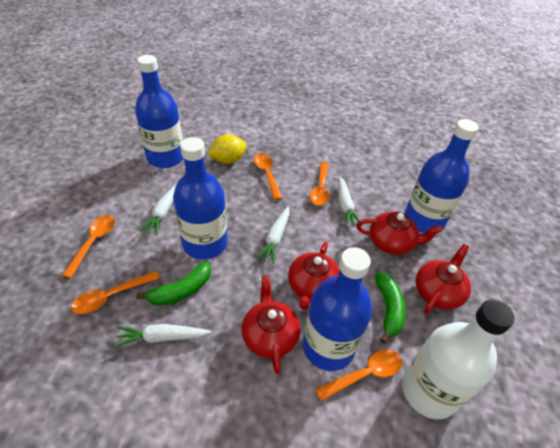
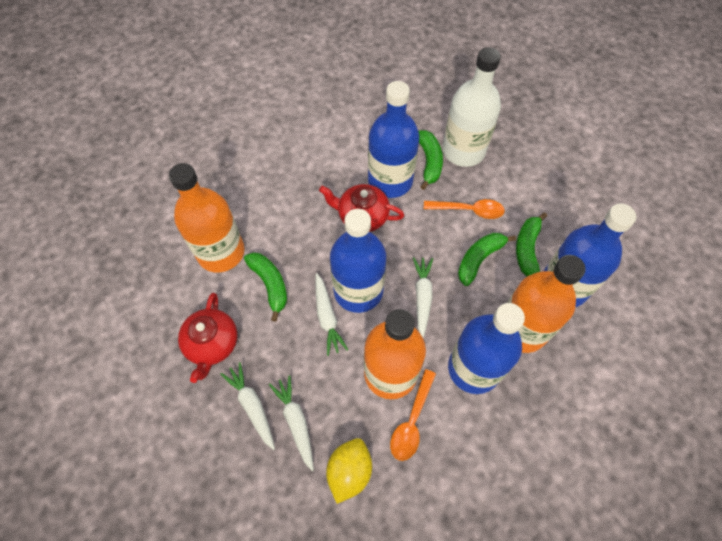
green banana: 2 -> 4
orange bottle: 0 -> 3
orange spoon: 5 -> 2
red teapot: 4 -> 2

